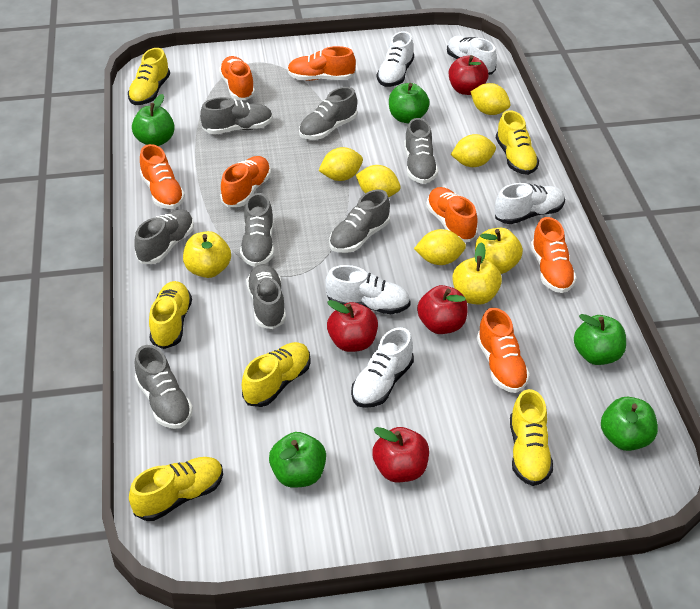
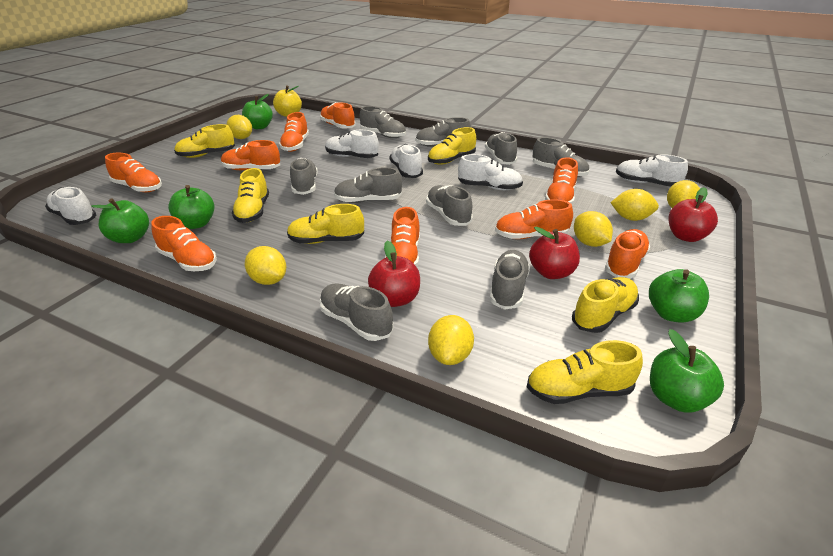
grey shoe: 8 -> 9
orange shoe: 7 -> 9
red apple: 4 -> 3
yellow apple: 3 -> 1
yellow lemon: 5 -> 6

